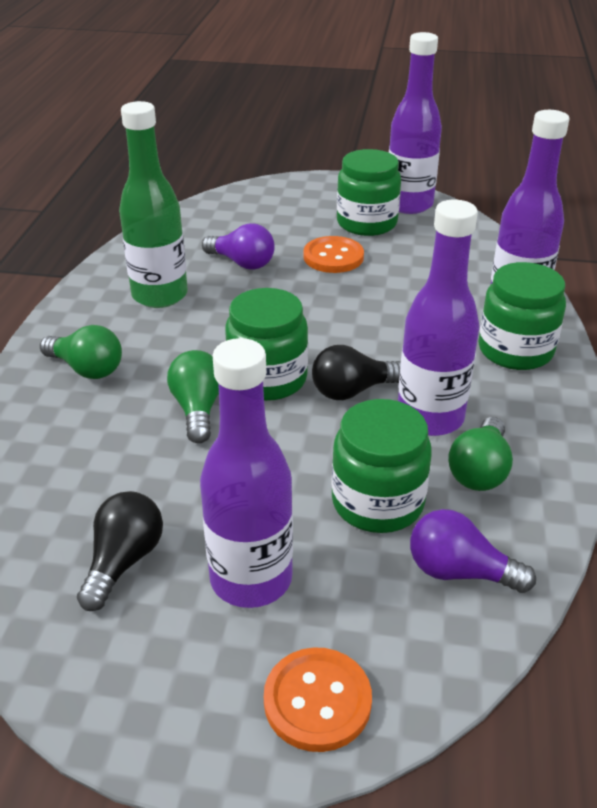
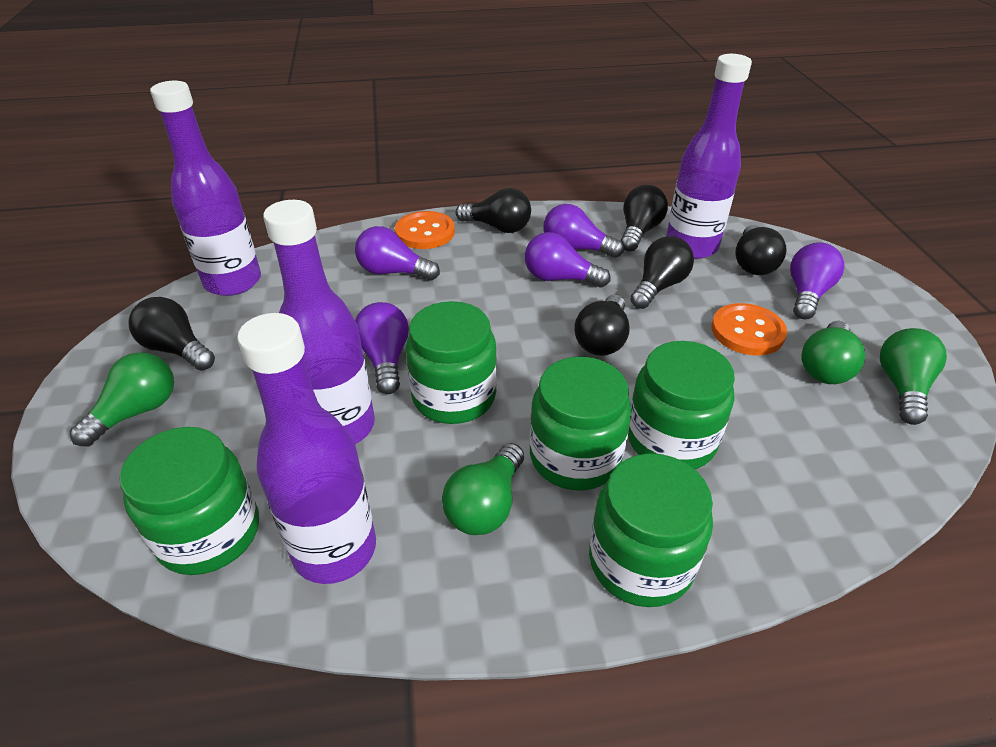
black light bulb: 2 -> 6
green bottle: 1 -> 0
green jar: 4 -> 5
green light bulb: 3 -> 4
purple light bulb: 2 -> 5

